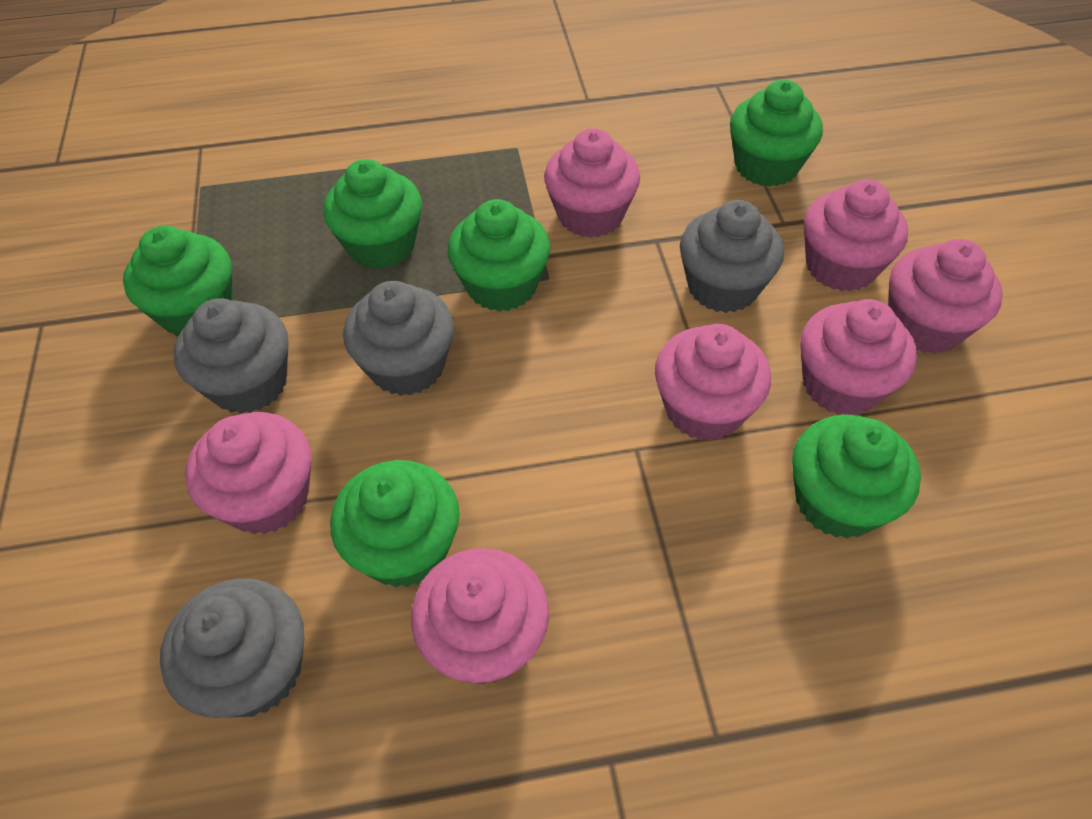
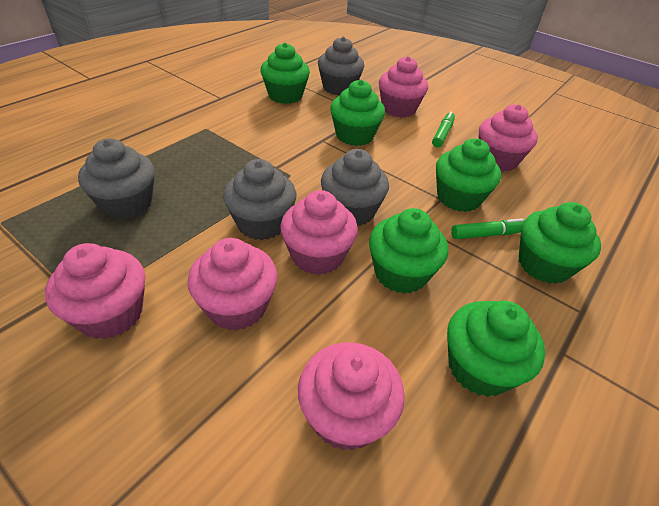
green marker: 0 -> 2
pink cupcake: 7 -> 6

